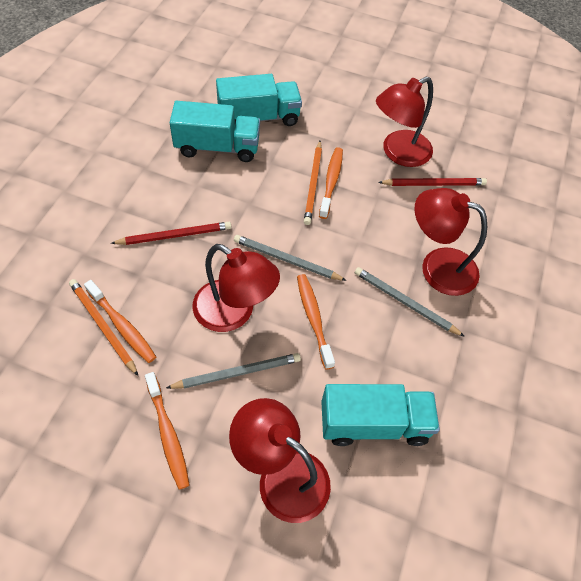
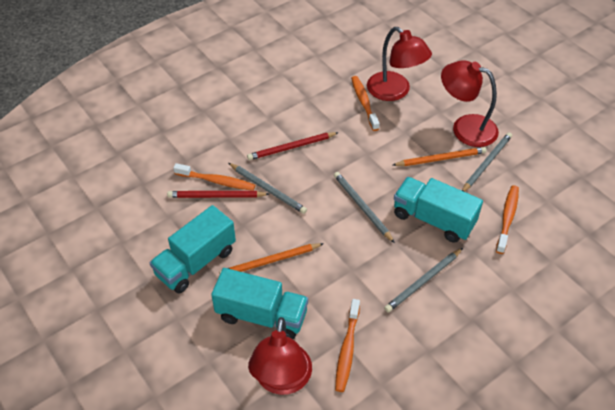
grey pencil: 3 -> 4
red lamp: 4 -> 3

